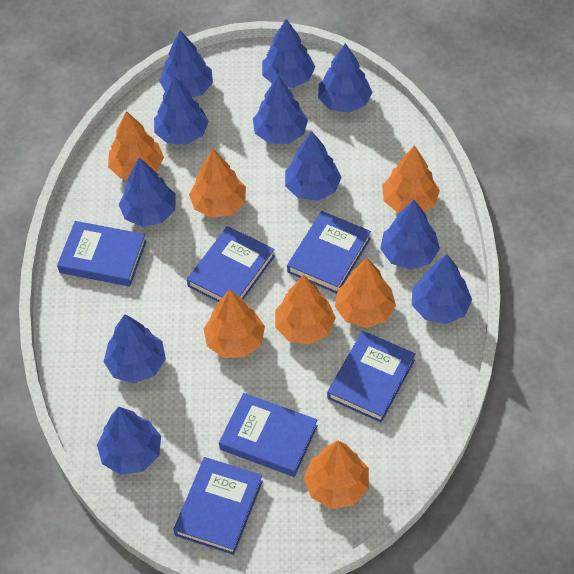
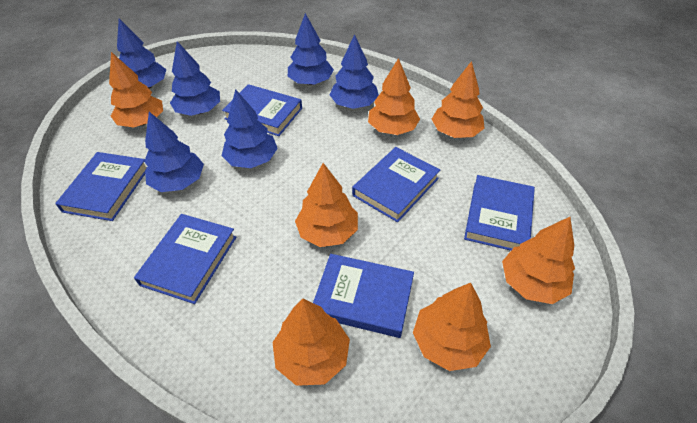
blue tree: 11 -> 6

